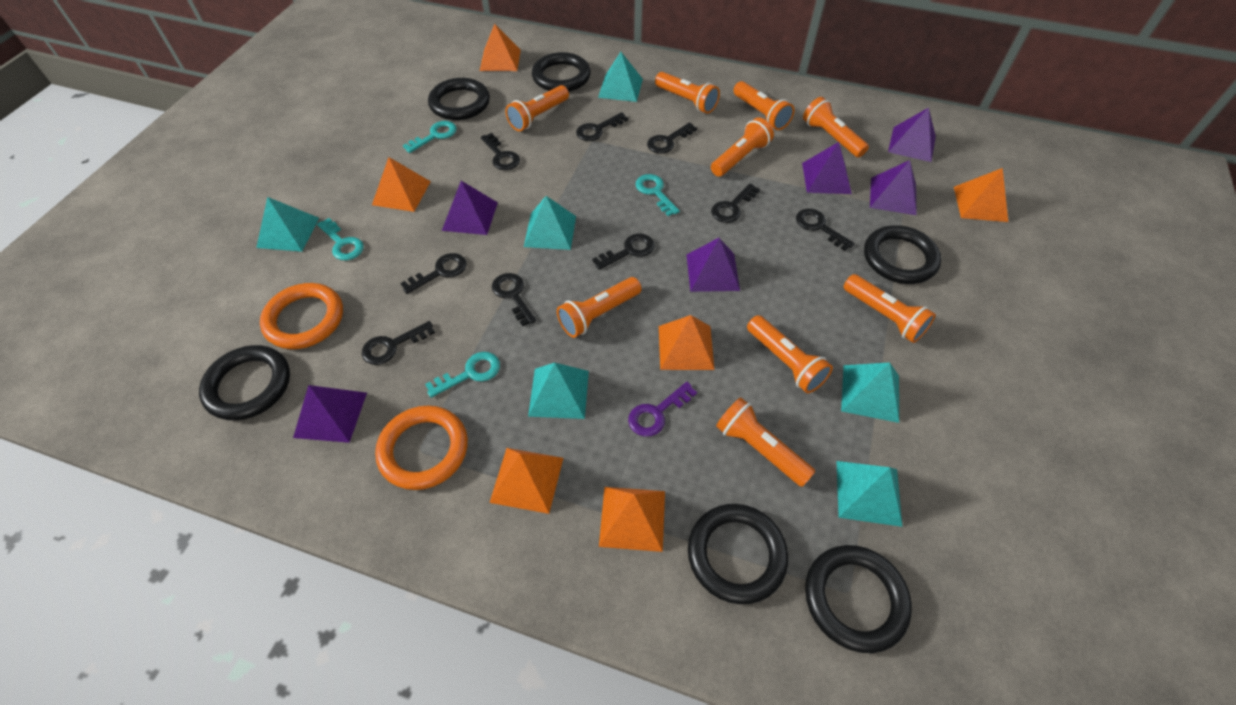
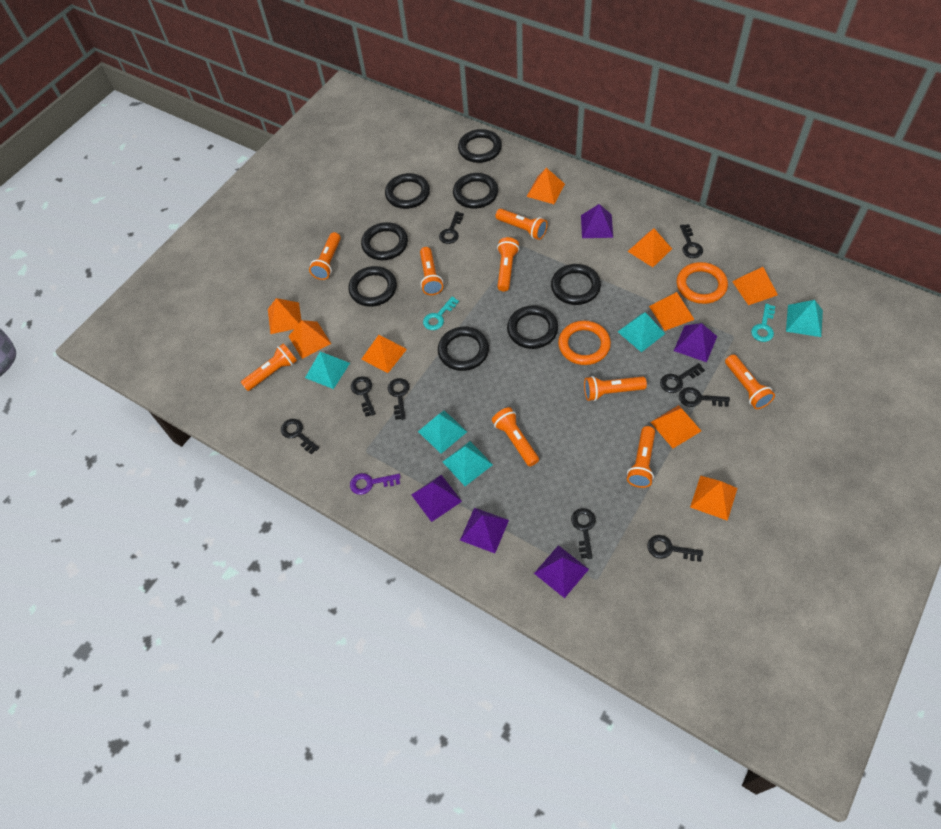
black ring: 6 -> 8
orange pyramid: 6 -> 9
purple pyramid: 6 -> 5
turquoise key: 4 -> 2
turquoise pyramid: 6 -> 5

